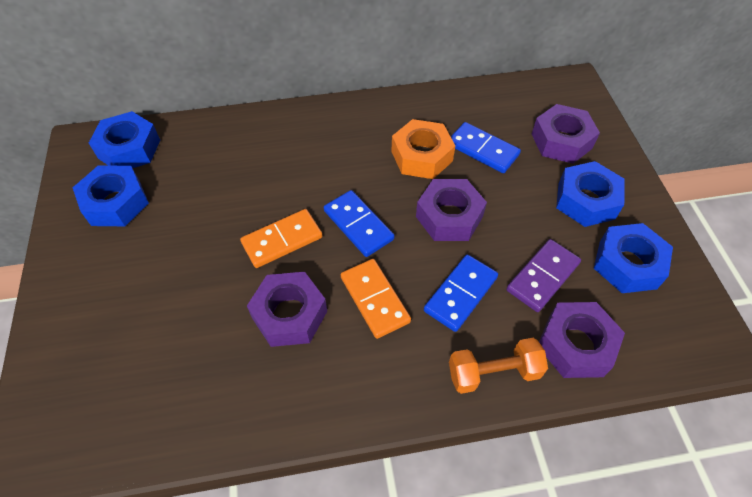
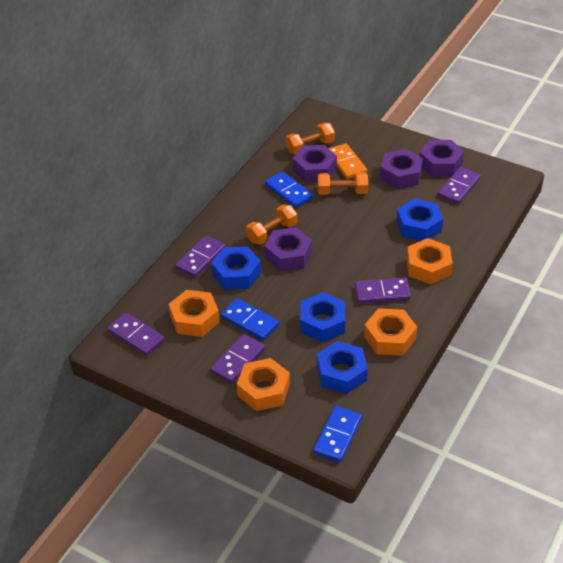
orange domino: 2 -> 1
orange dumbbell: 1 -> 3
orange nut: 1 -> 4
purple domino: 1 -> 5

